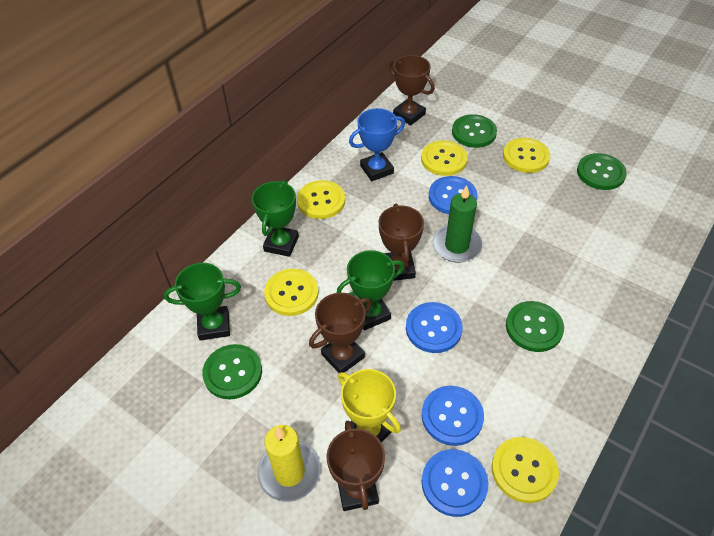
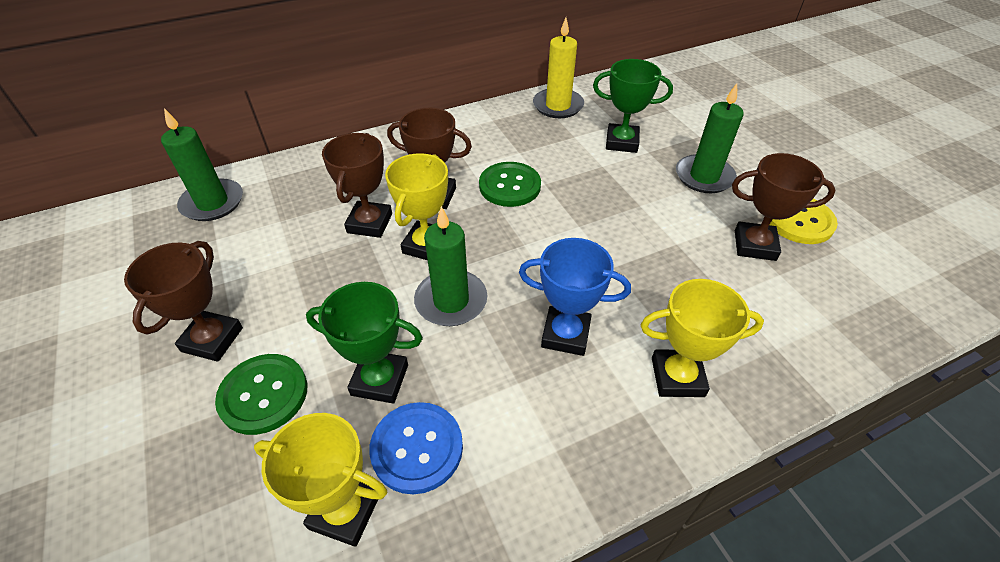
blue button: 4 -> 1
green button: 4 -> 2
green candle: 1 -> 3
green trophy: 3 -> 2
yellow button: 5 -> 1
yellow trophy: 1 -> 3

